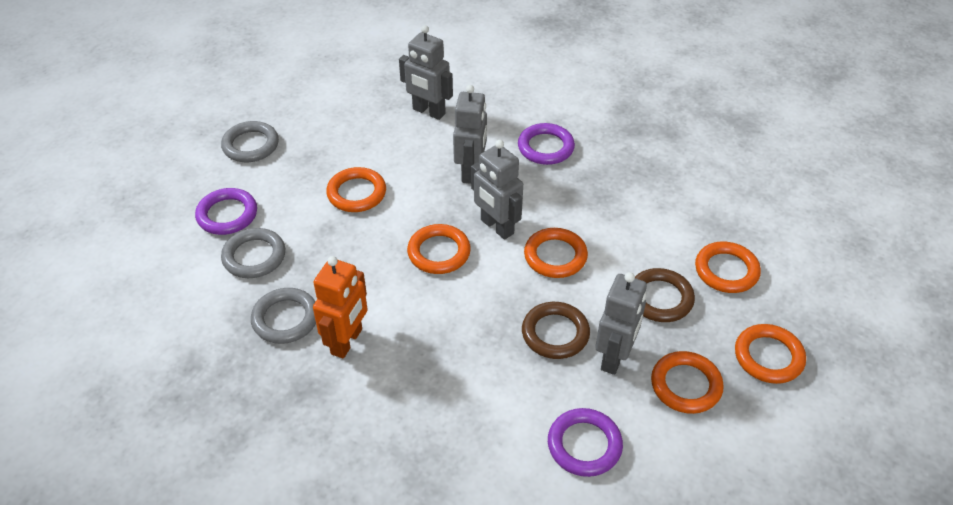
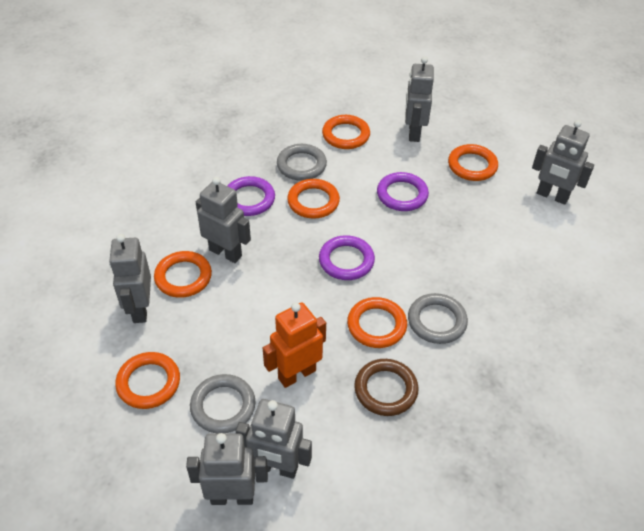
brown ring: 2 -> 1
grey robot: 4 -> 6

